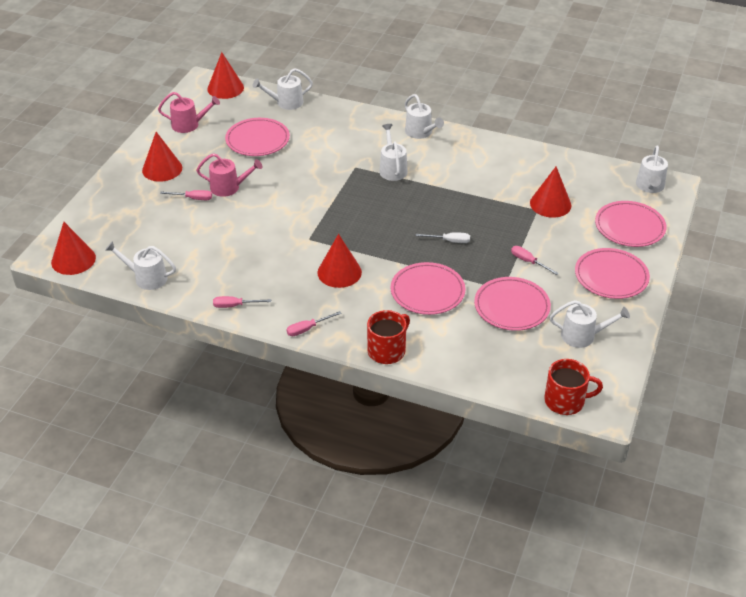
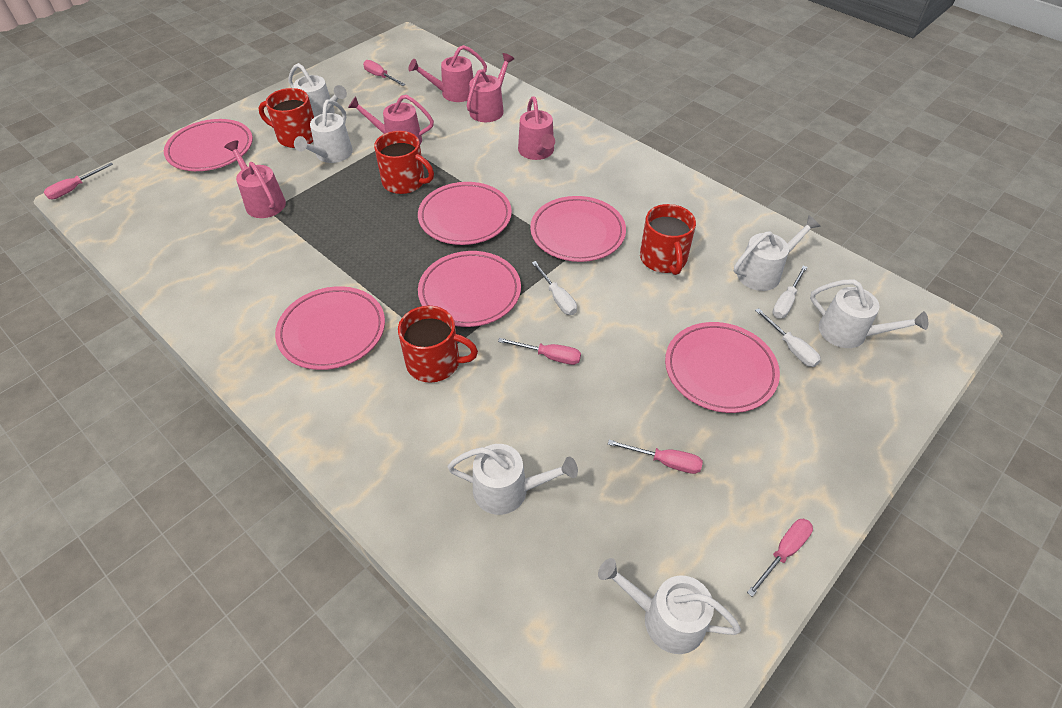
pink plate: 5 -> 6
pink screwdriver: 4 -> 5
pink watering can: 2 -> 5
red cone: 5 -> 0
red mug: 2 -> 4
white screwdriver: 1 -> 3

